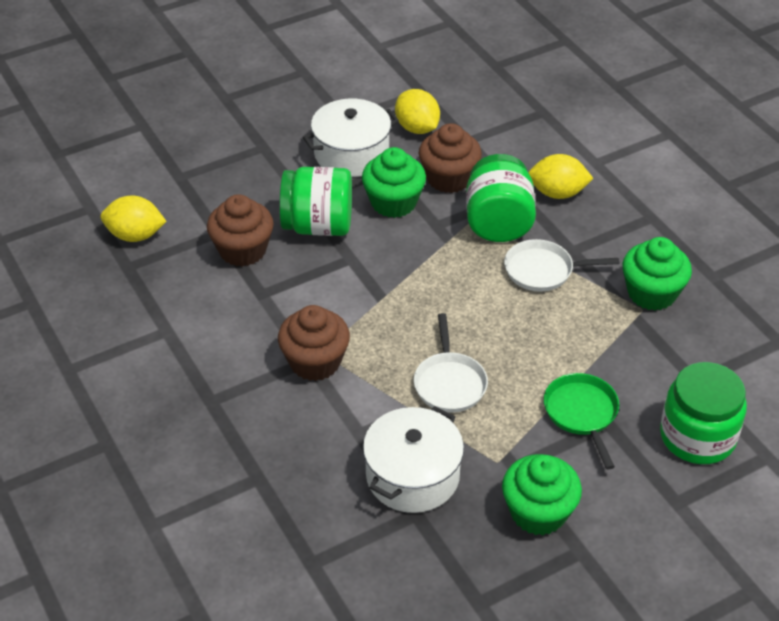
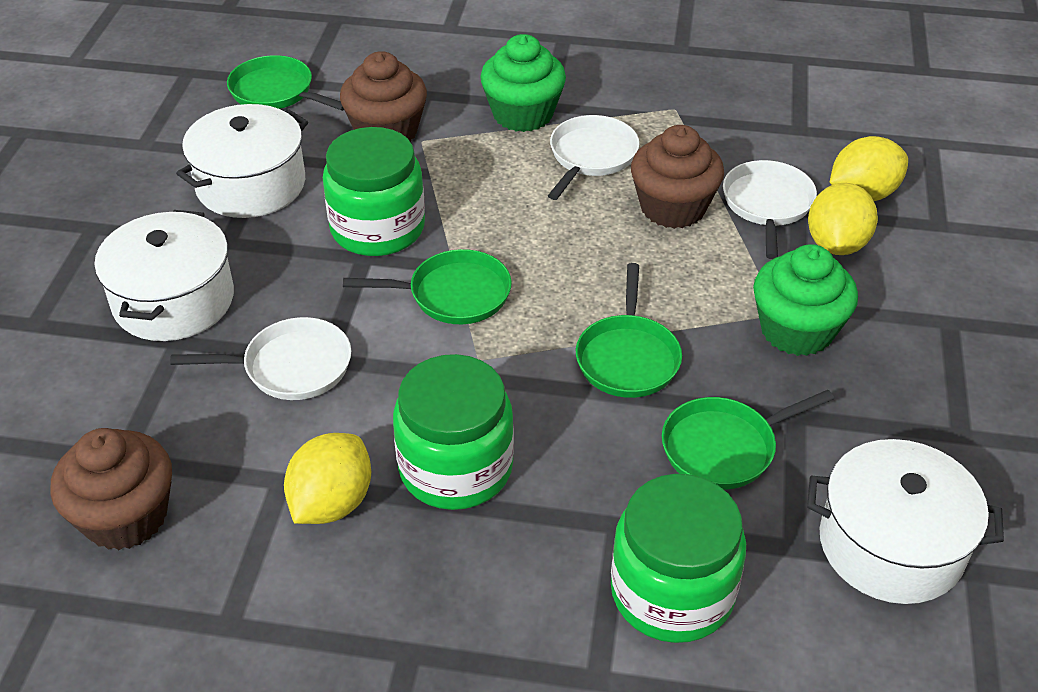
green cupcake: 3 -> 2
green pan: 1 -> 4
white pan: 2 -> 3
white pot: 2 -> 3

